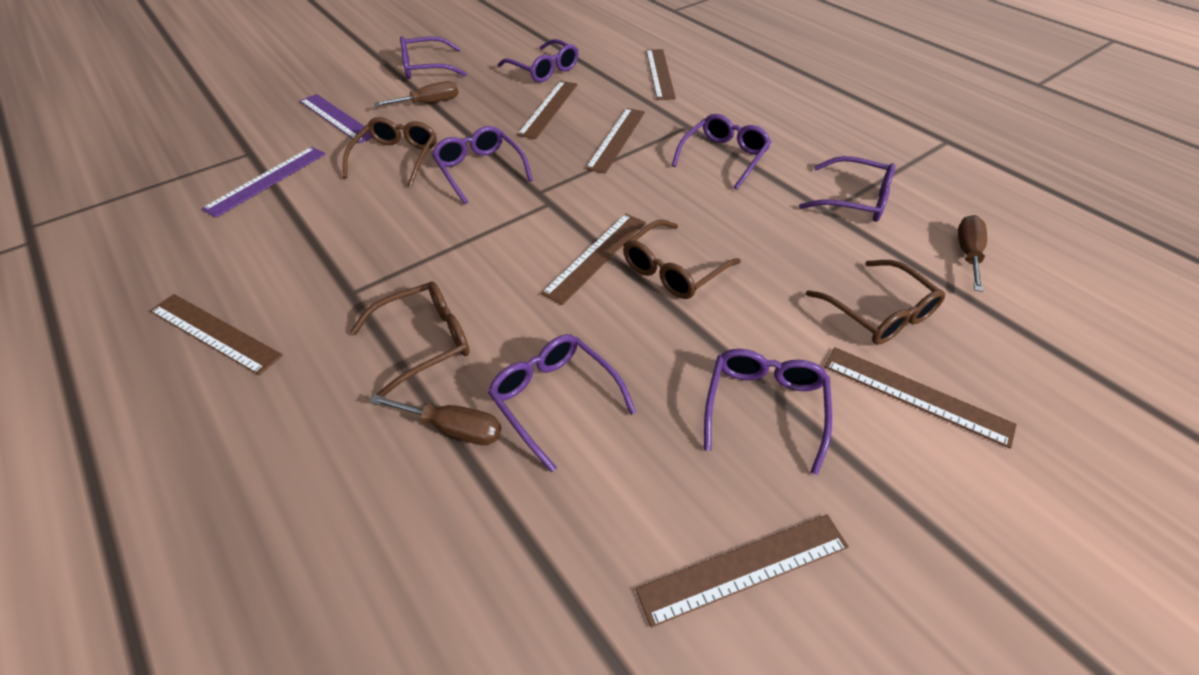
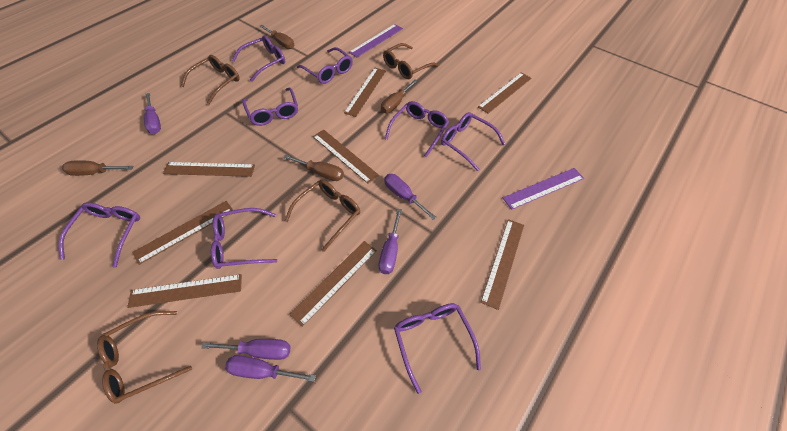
brown ruler: 7 -> 8
brown screwdriver: 3 -> 4
purple glasses: 7 -> 8
purple screwdriver: 0 -> 5

